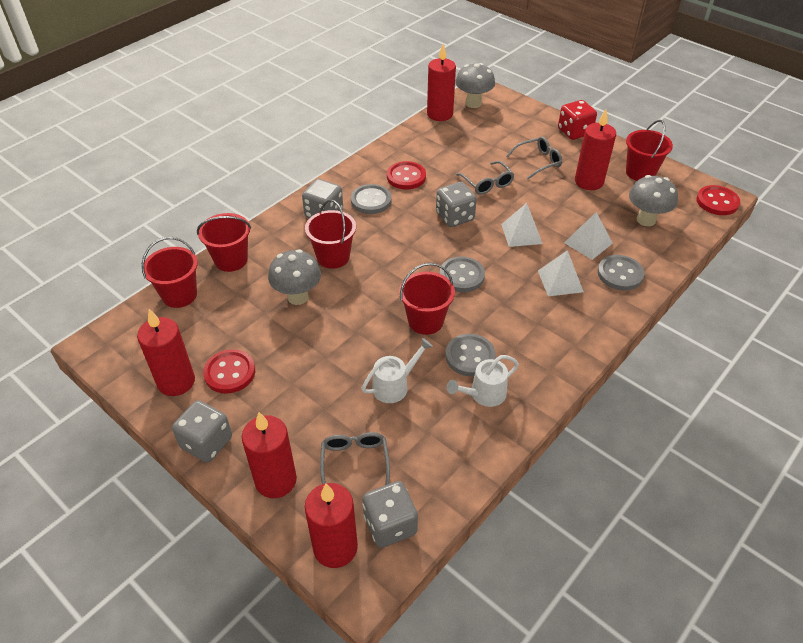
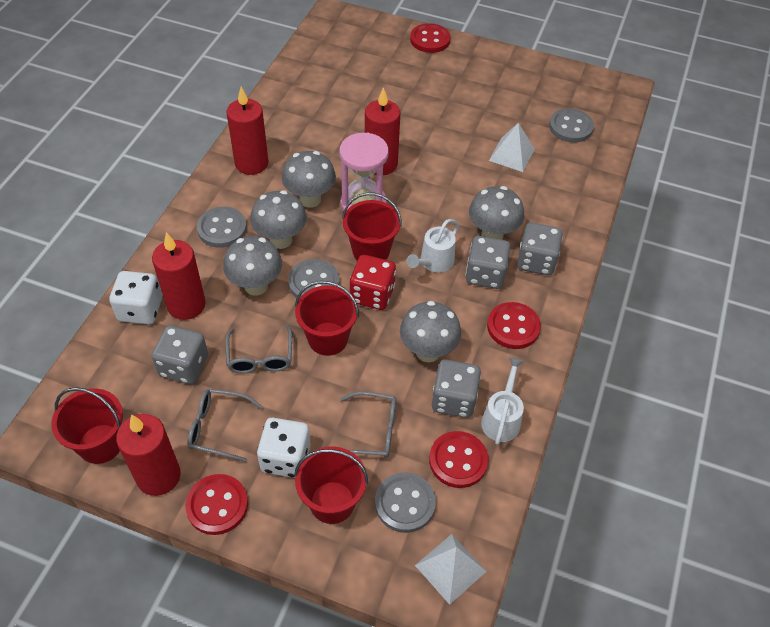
grey mushroom: 3 -> 5
pink hourglass: 0 -> 1
red bucket: 5 -> 4
red button: 3 -> 4
red candle: 5 -> 4
white dice: 0 -> 2
white pyramid: 3 -> 2

